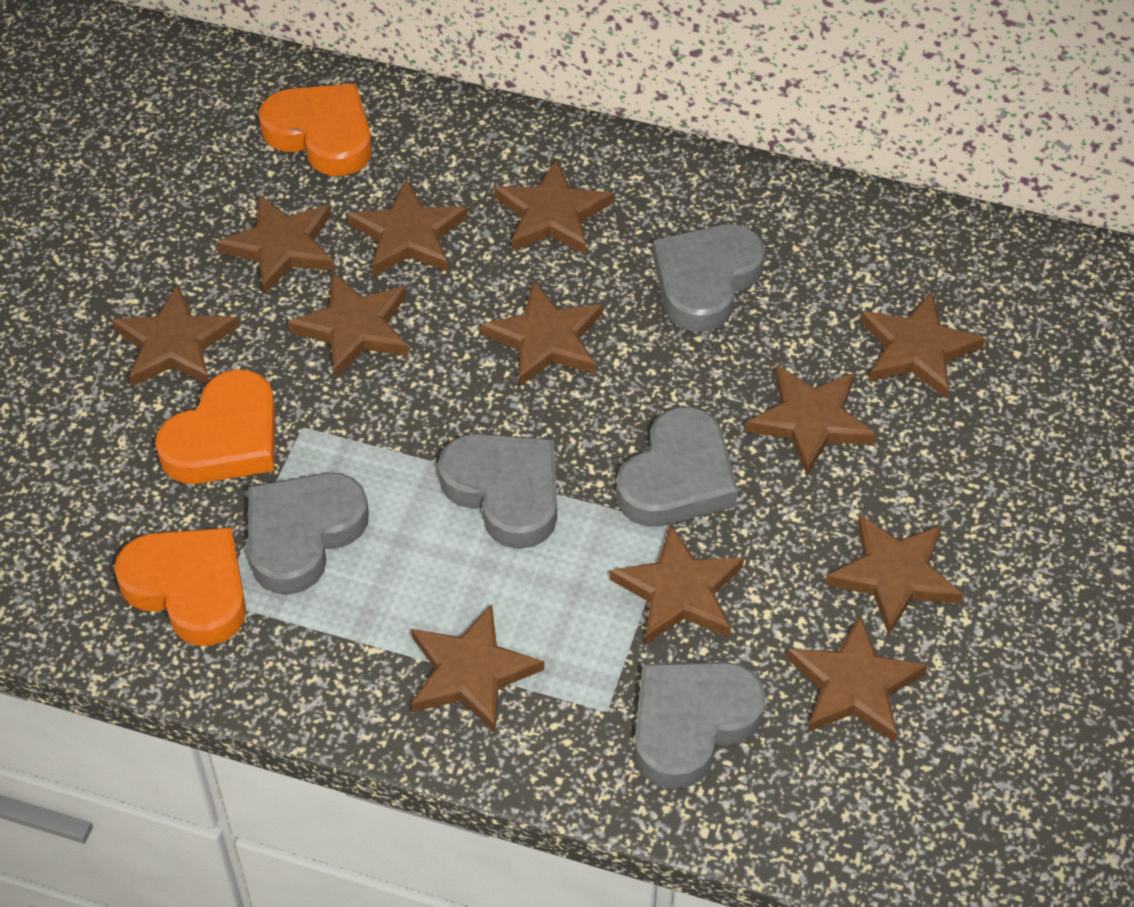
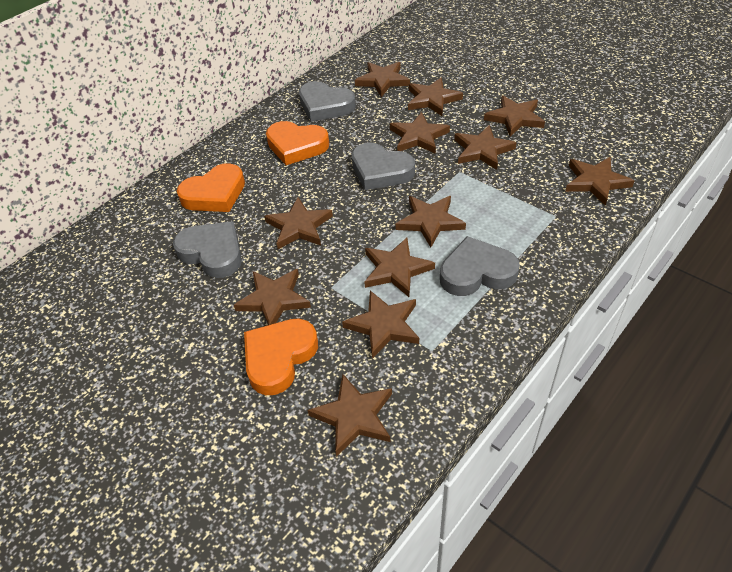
grey heart: 5 -> 4

